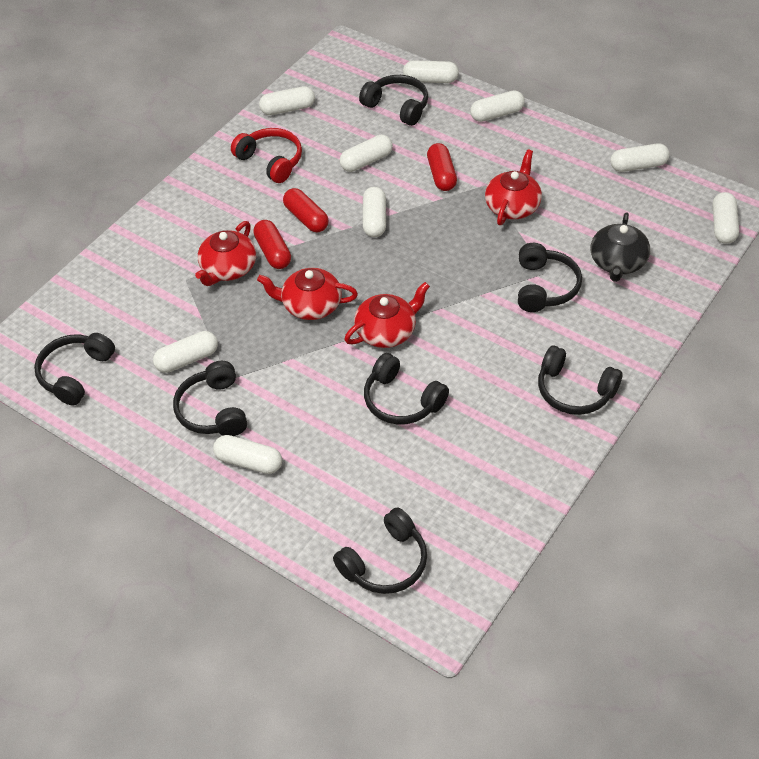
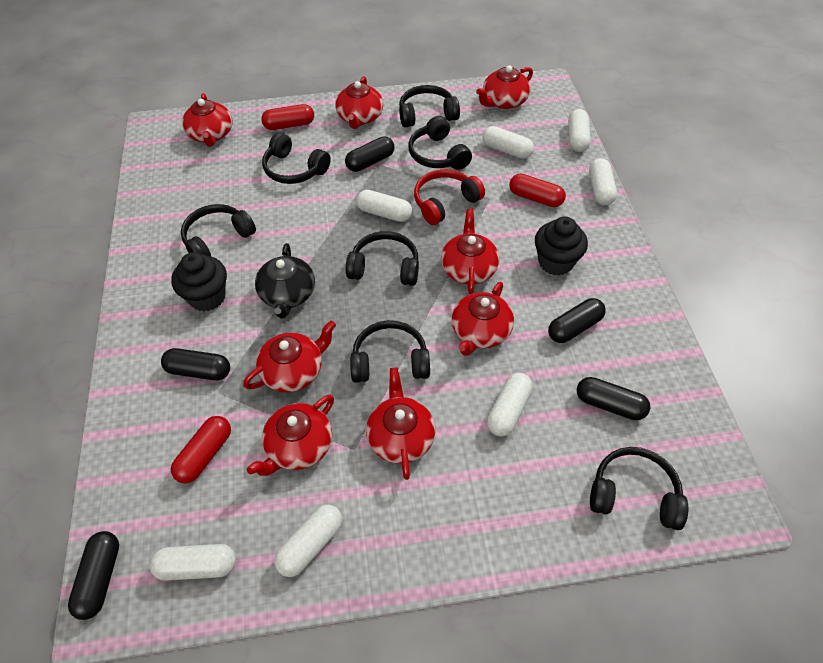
black capsule: 0 -> 5
black cupcake: 0 -> 2
red teapot: 4 -> 8
white capsule: 9 -> 7

